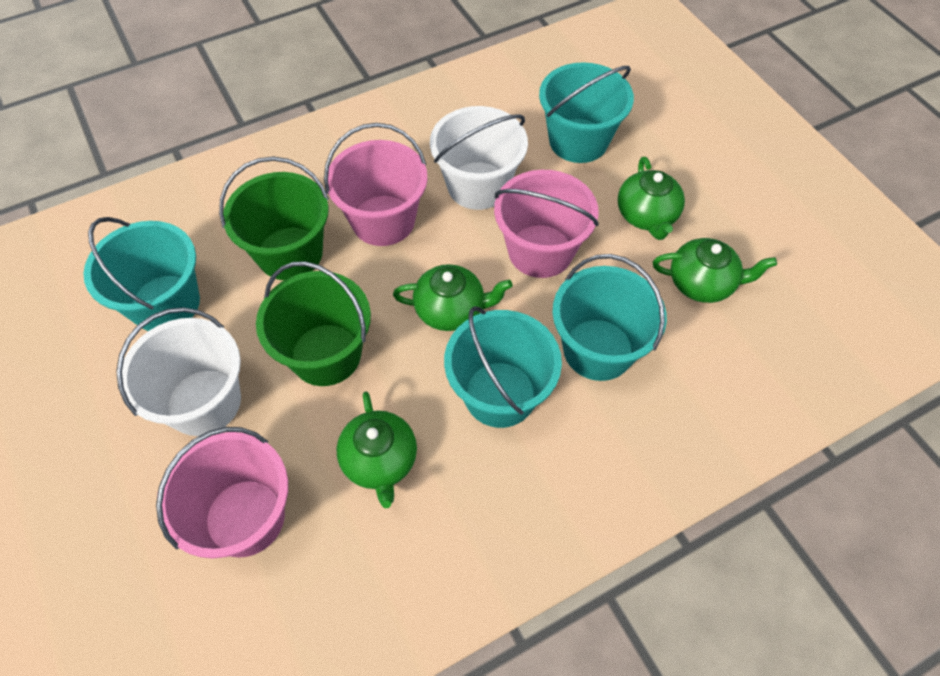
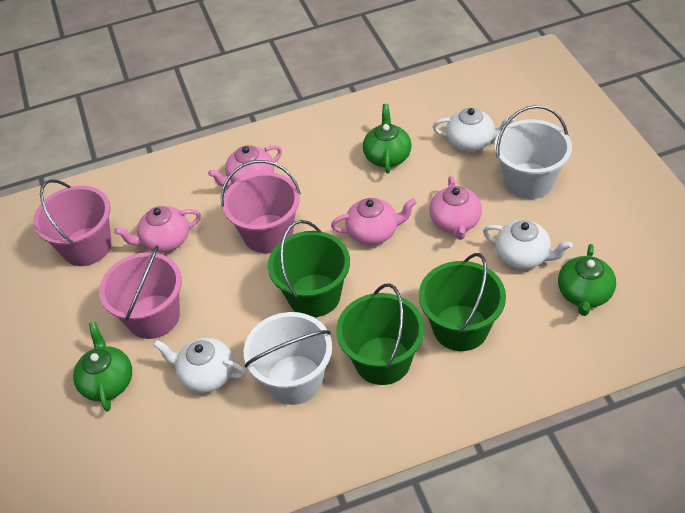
green bucket: 2 -> 3
green teapot: 4 -> 3
pink teapot: 0 -> 4
turquoise bucket: 4 -> 0
white teapot: 0 -> 3

